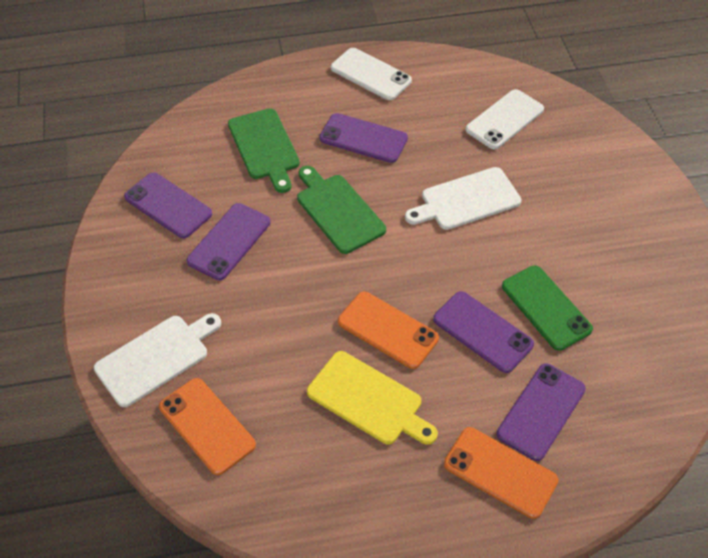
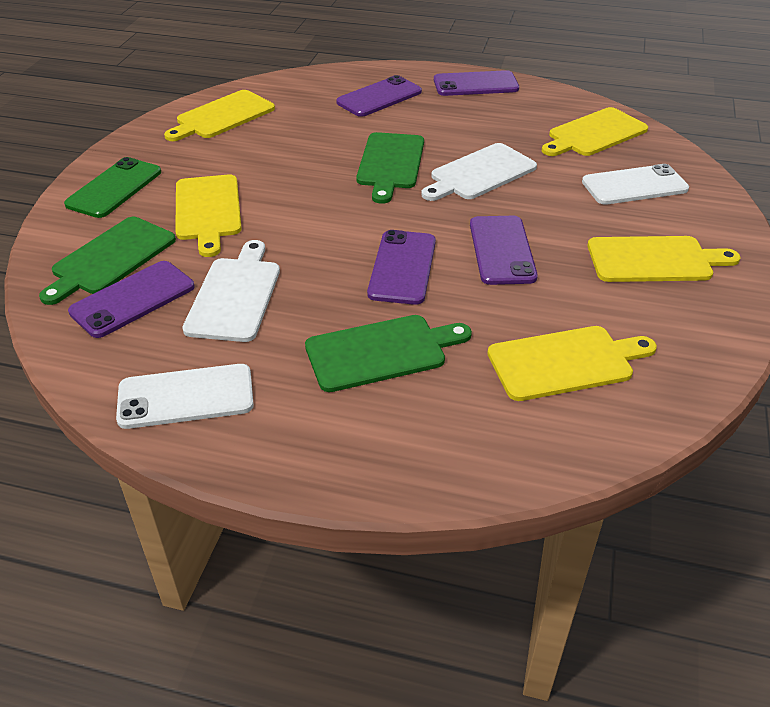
green cutting board: 2 -> 3
orange phone: 3 -> 0
yellow cutting board: 1 -> 5

